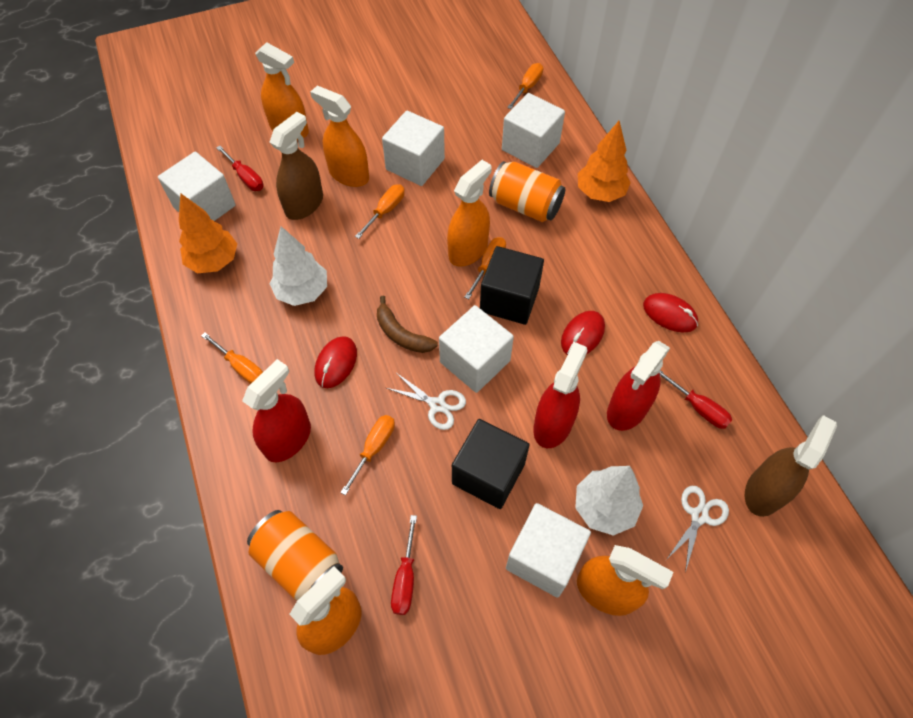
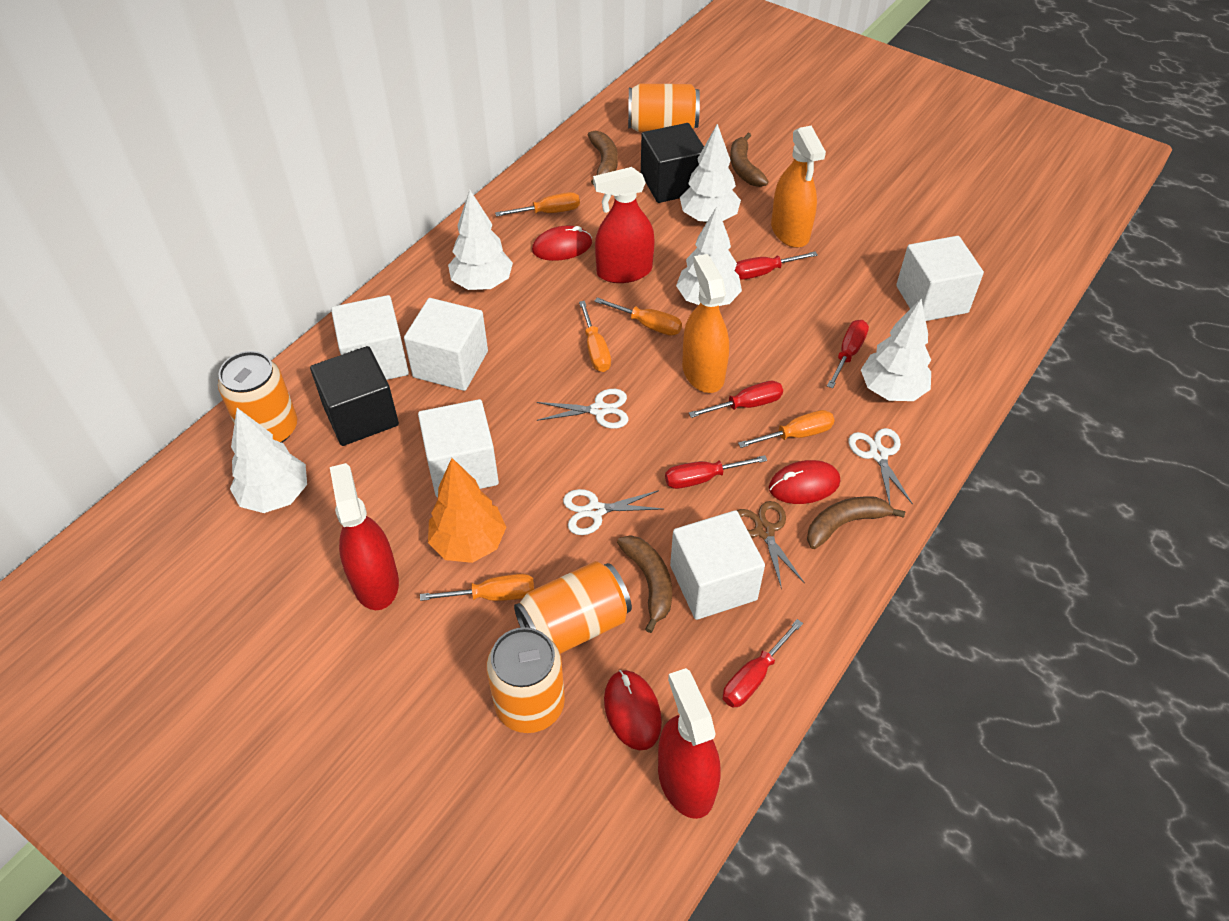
brown banana: 1 -> 4
brown scissors: 0 -> 1
brown spray bottle: 2 -> 0
orange can: 2 -> 4
orange spray bottle: 5 -> 2
orange tree: 2 -> 1
red screwdriver: 3 -> 5
white scissors: 2 -> 3
white tree: 2 -> 5

